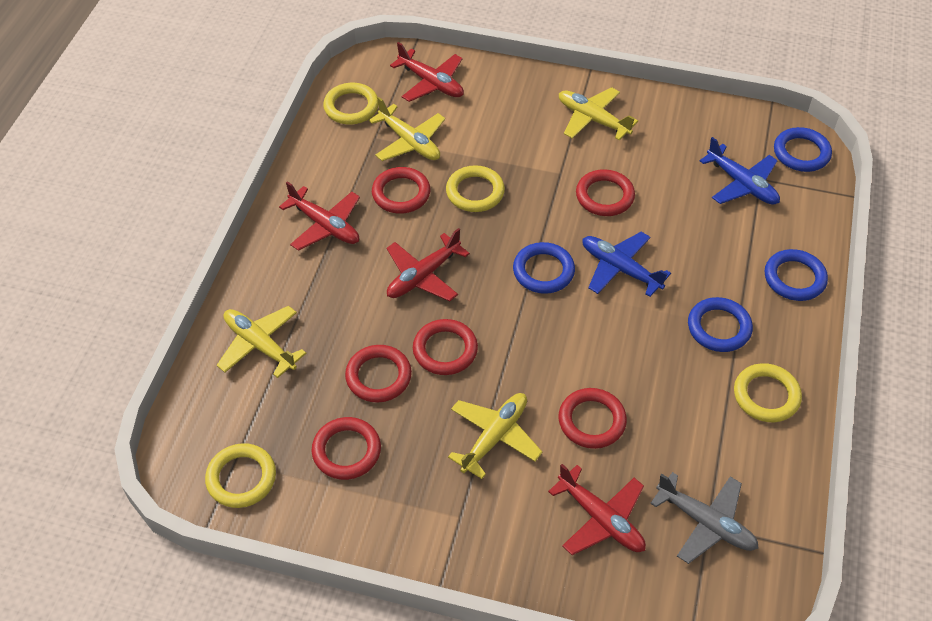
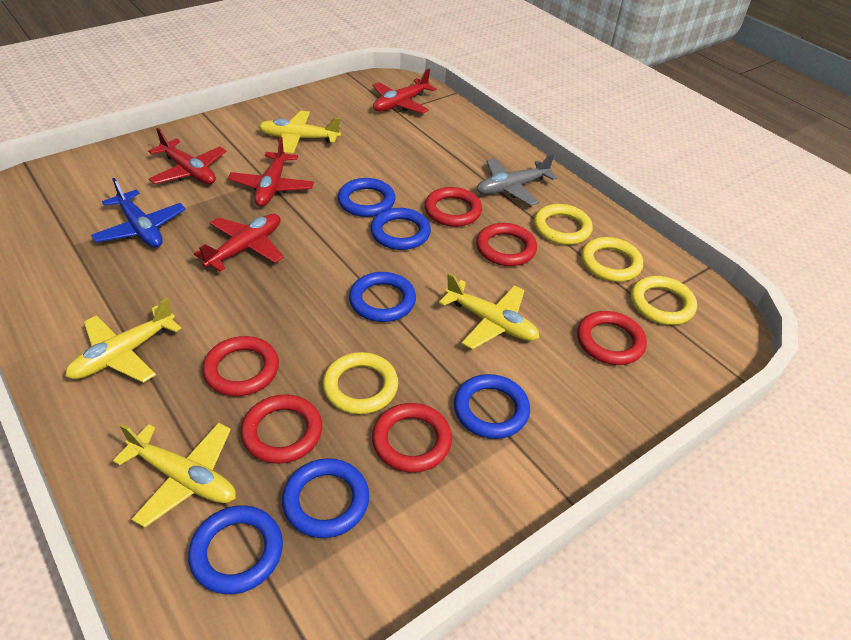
blue plane: 2 -> 1
blue ring: 4 -> 6

